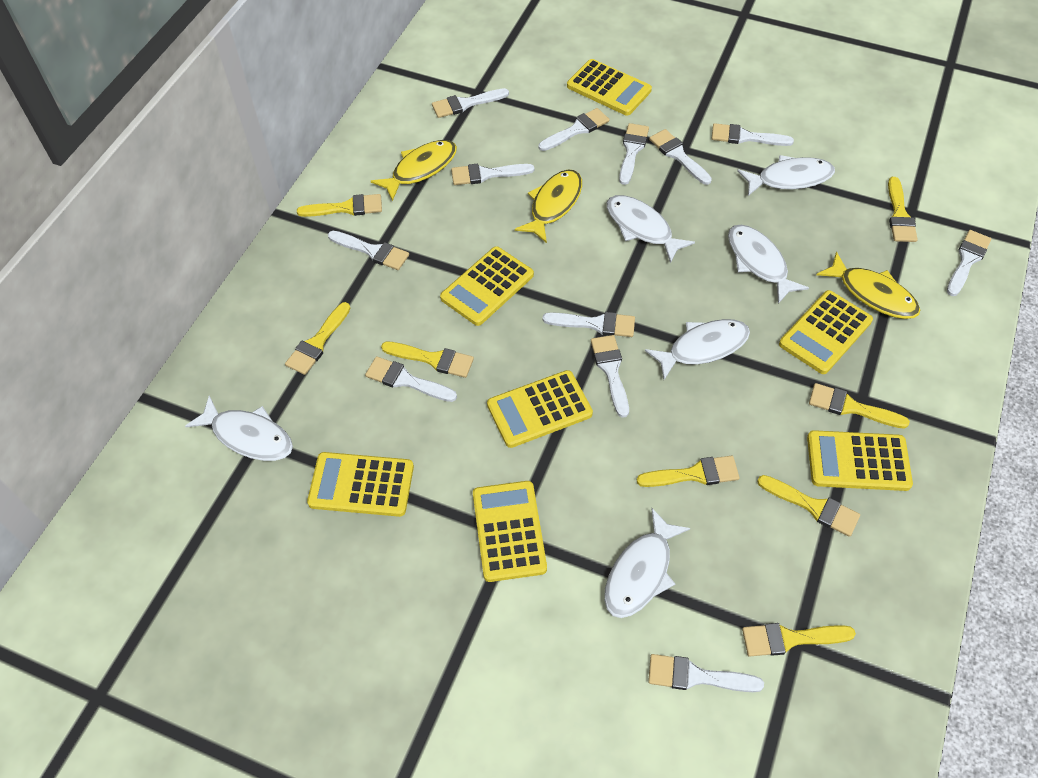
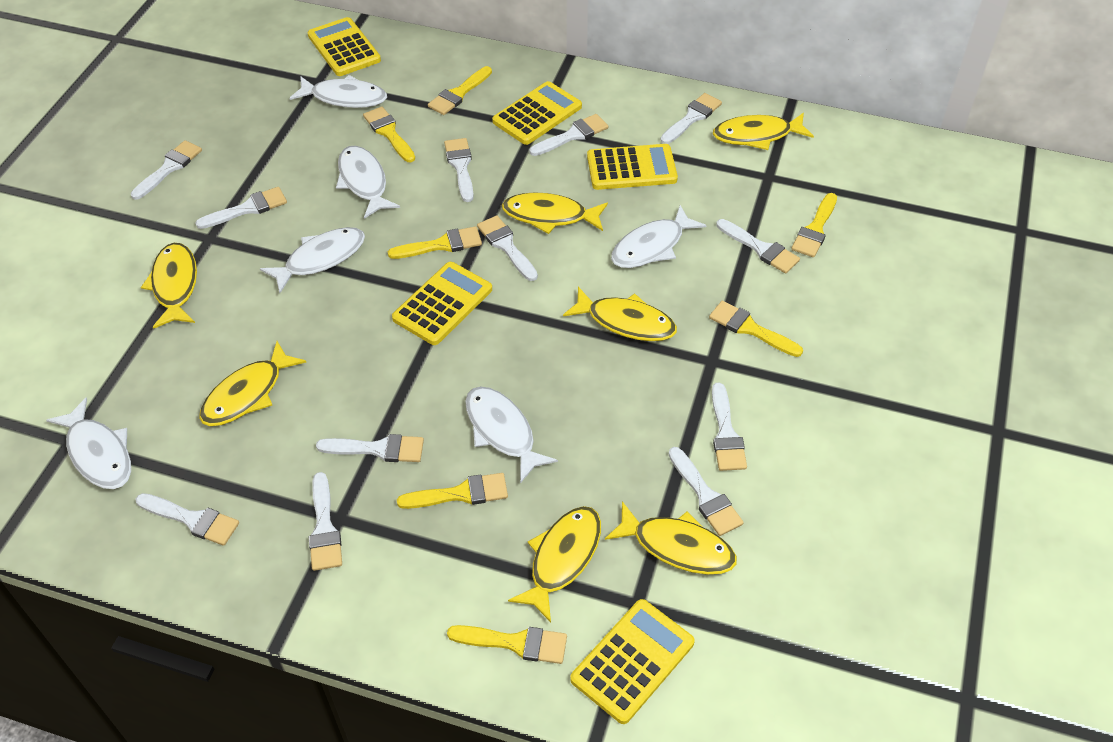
yellow brush: 8 -> 7
yellow calculator: 7 -> 5
yellow fish: 3 -> 7

